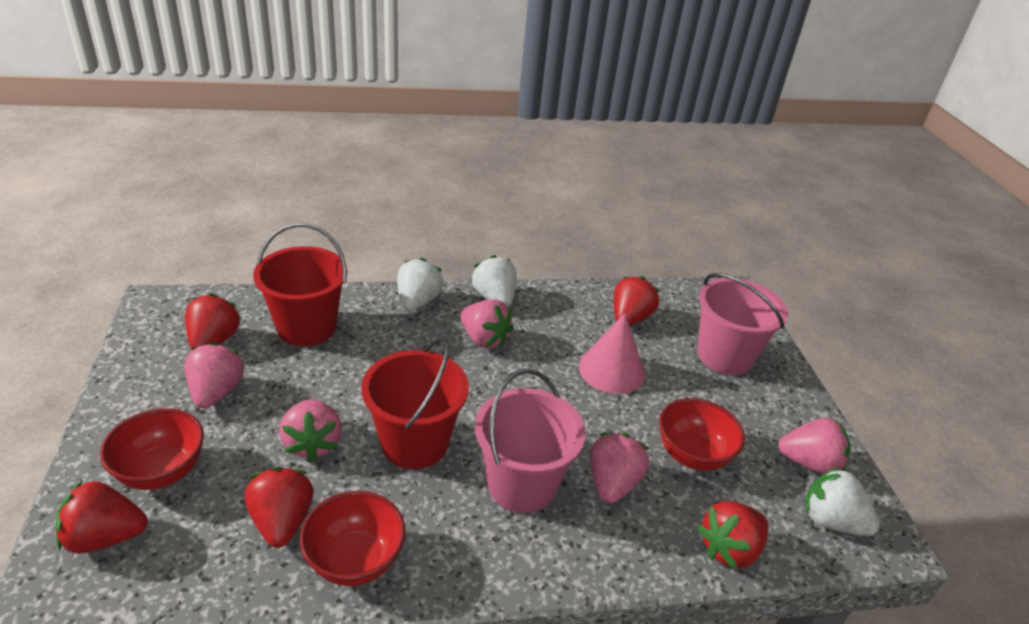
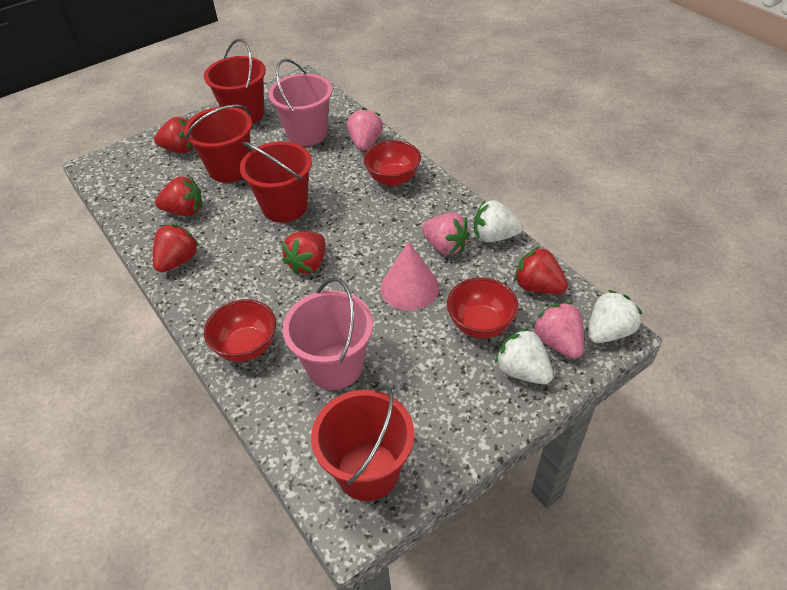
pink strawberry: 5 -> 3
red bucket: 2 -> 4

